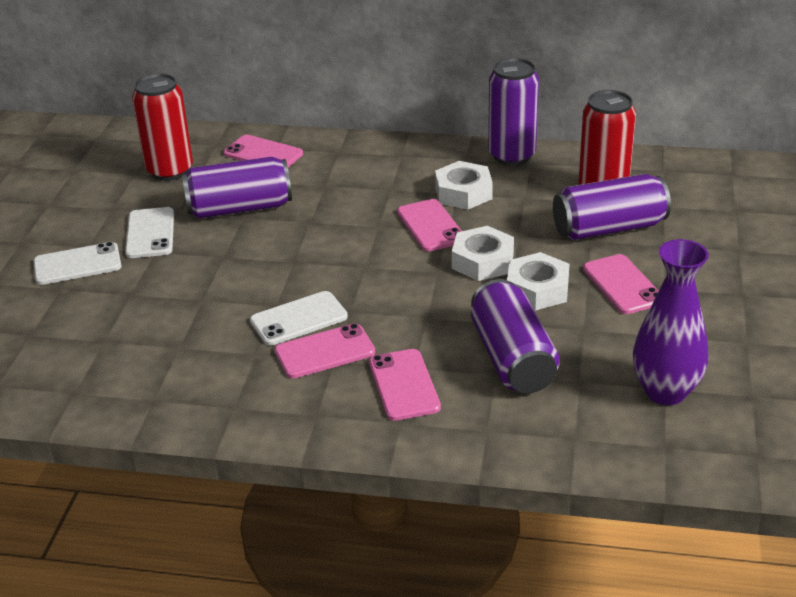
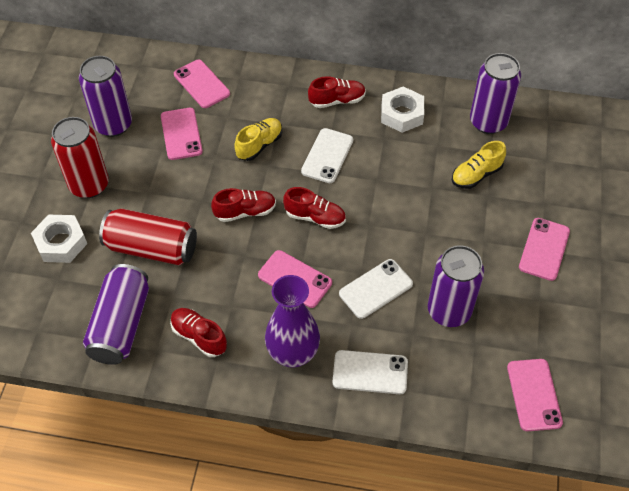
red shoe: 0 -> 4
white nut: 3 -> 2
yellow shoe: 0 -> 2

